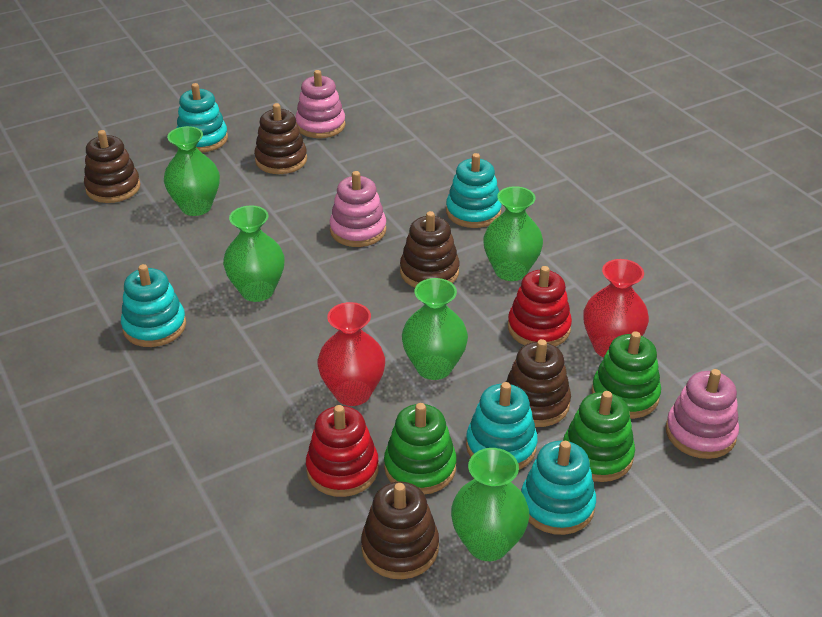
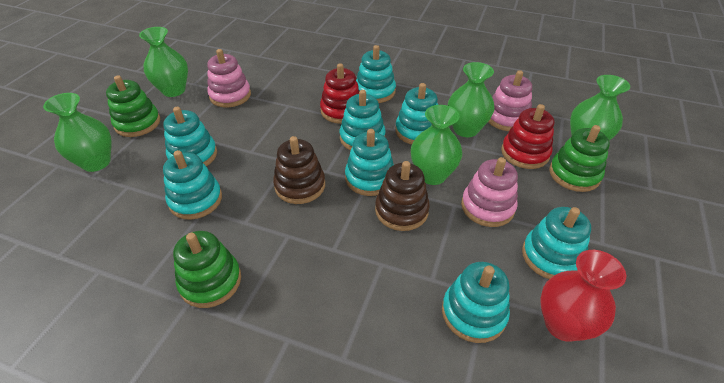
brown stacking toy: 5 -> 2
red vase: 2 -> 1
turquoise stacking toy: 5 -> 8

